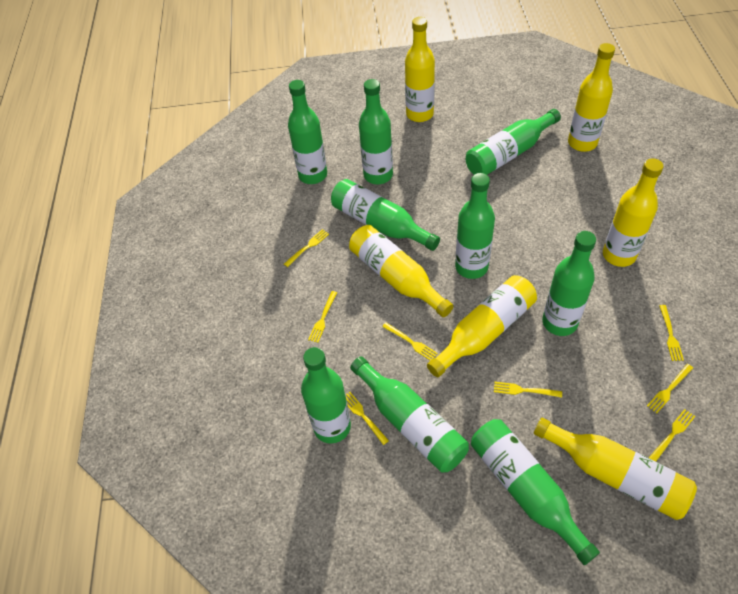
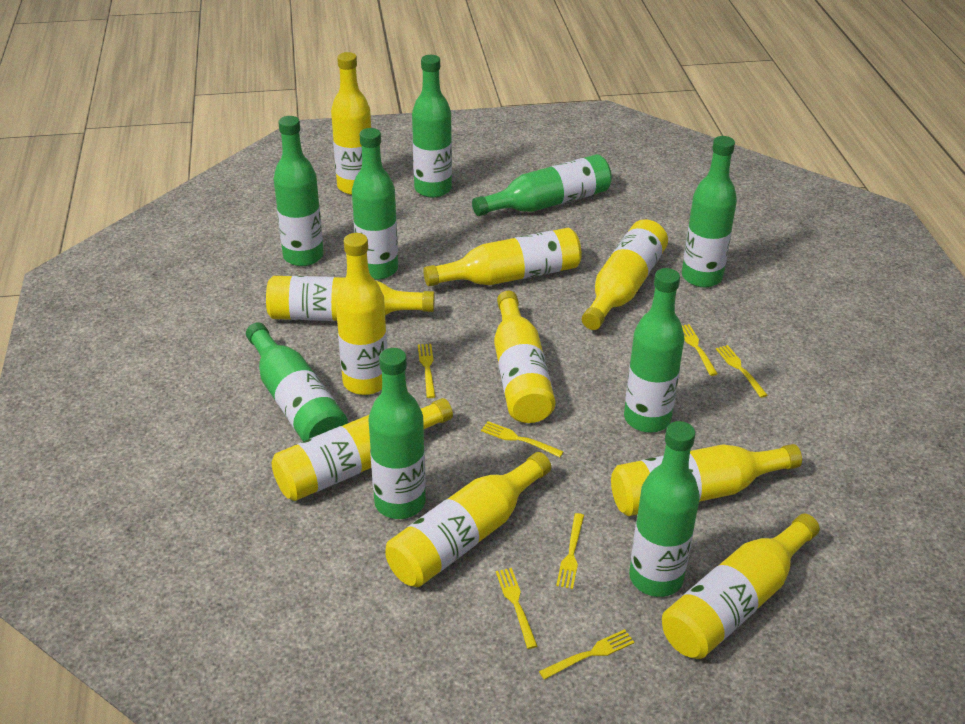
yellow bottle: 6 -> 10
yellow fork: 8 -> 7

